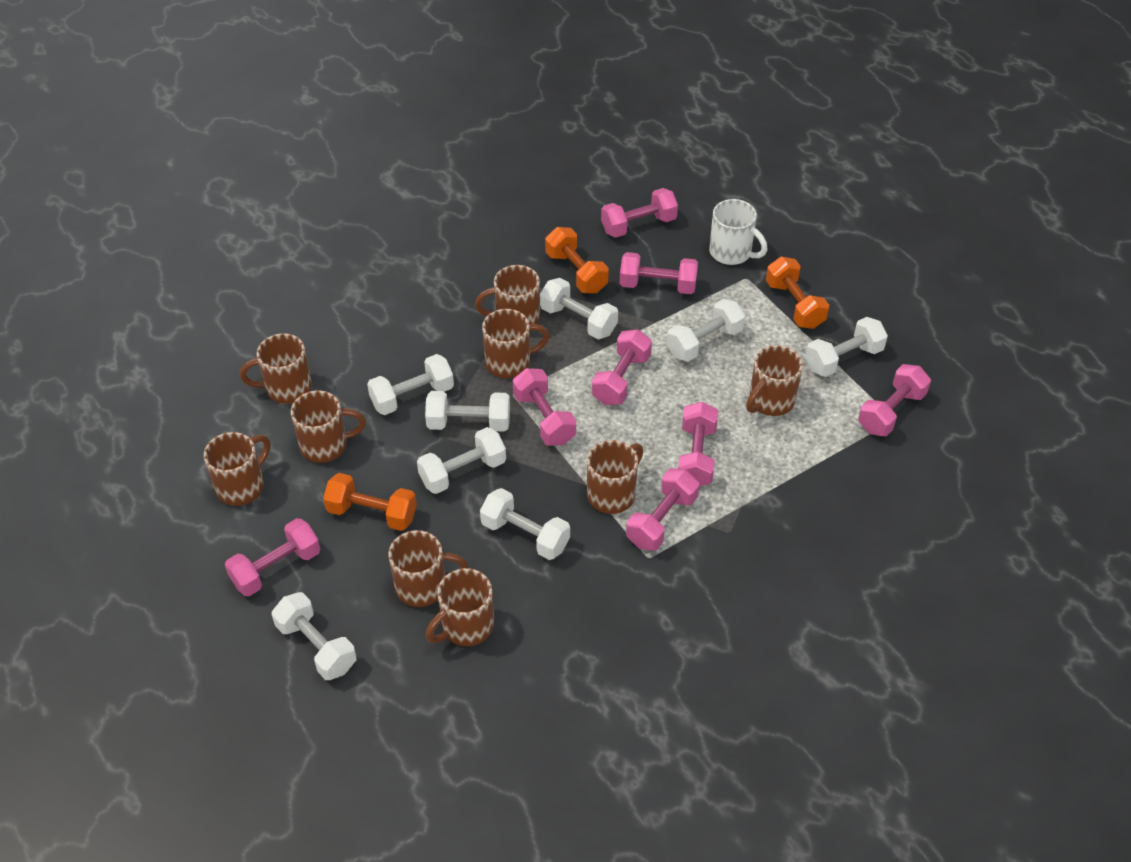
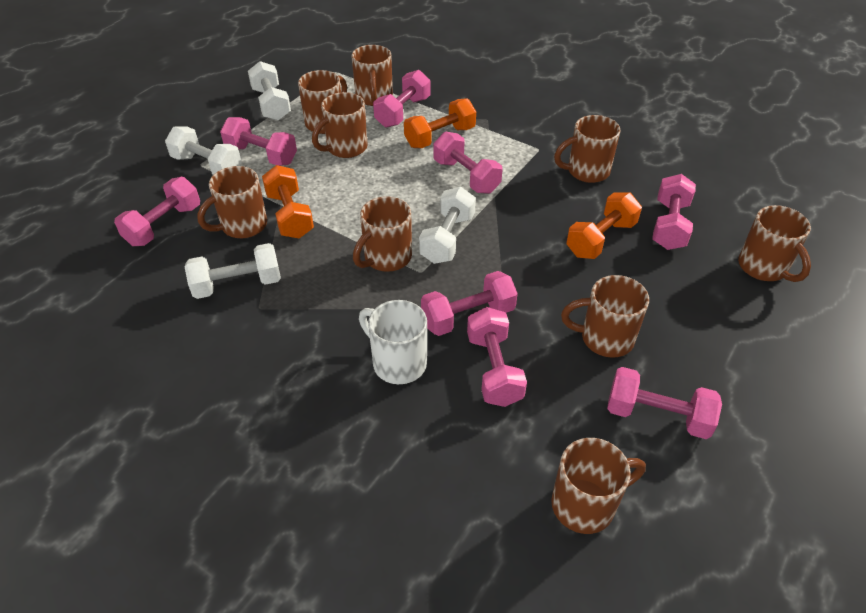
white dumbbell: 8 -> 4

